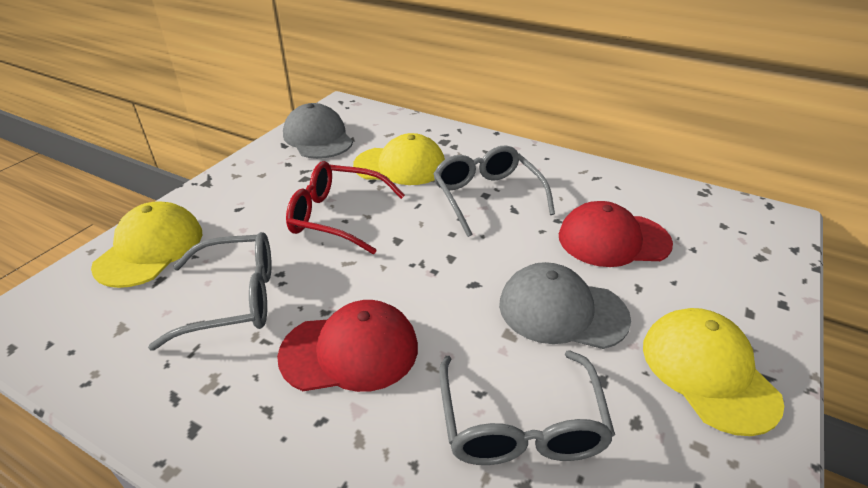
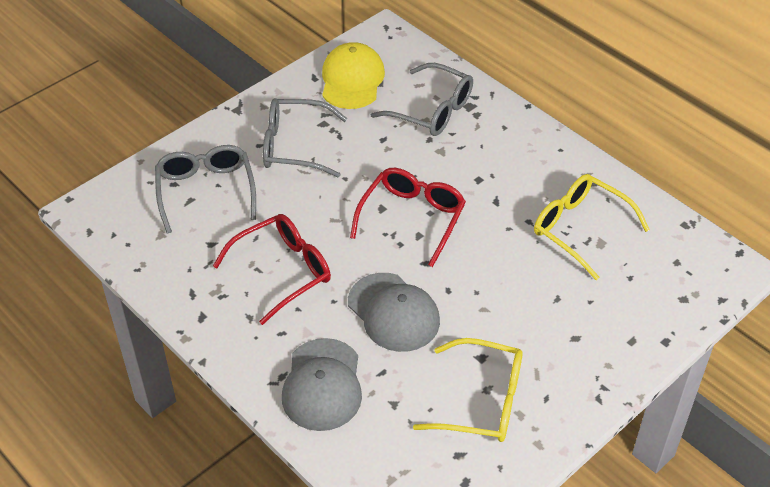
red cap: 2 -> 0
red glasses: 1 -> 2
yellow cap: 3 -> 1
yellow glasses: 0 -> 2

